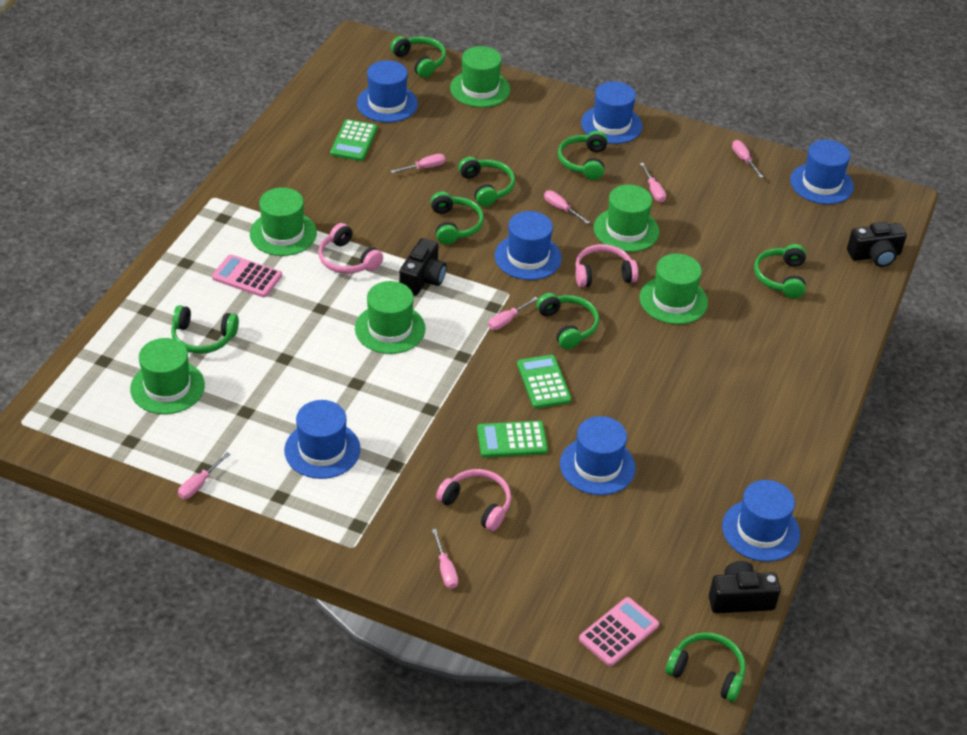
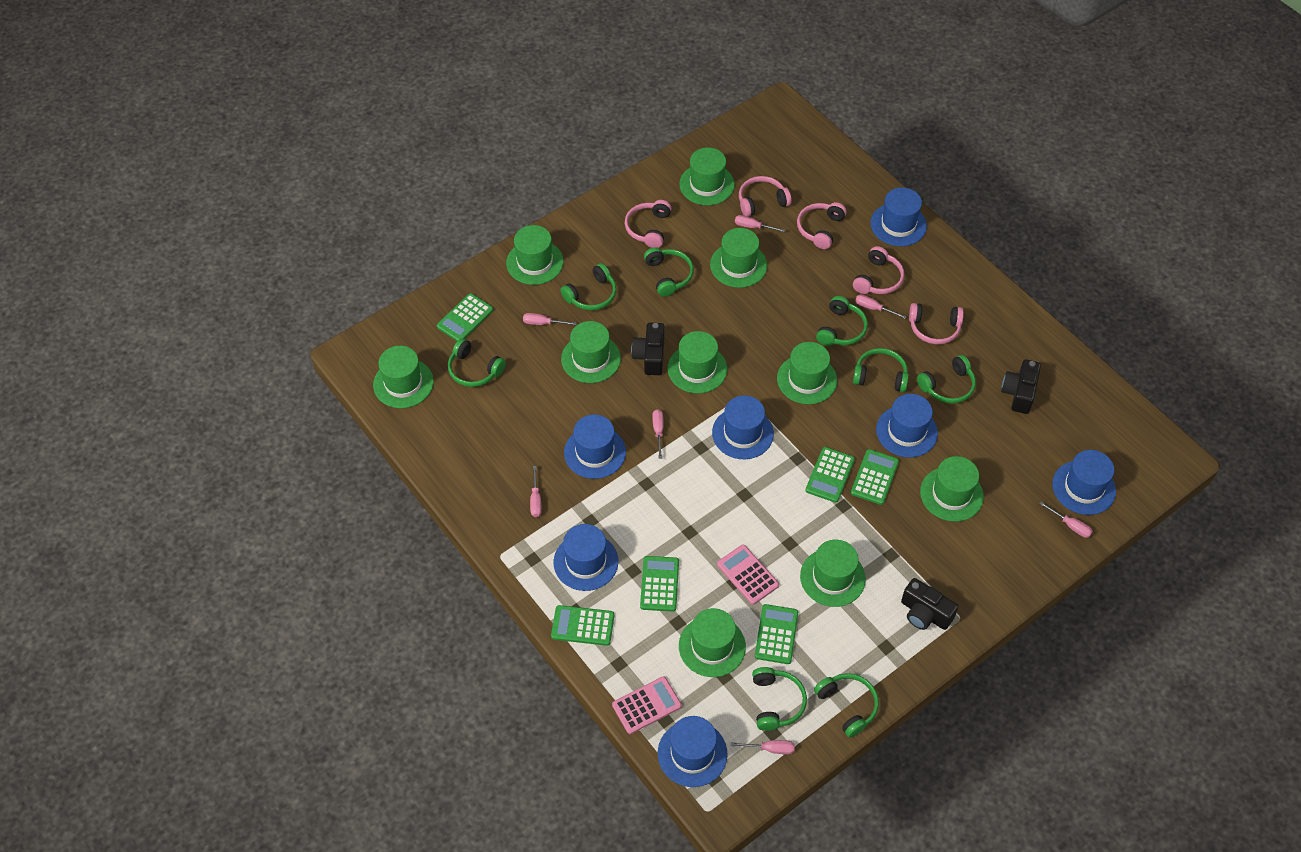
green calculator: 3 -> 6
green hat: 6 -> 10
pink headphones: 3 -> 5

